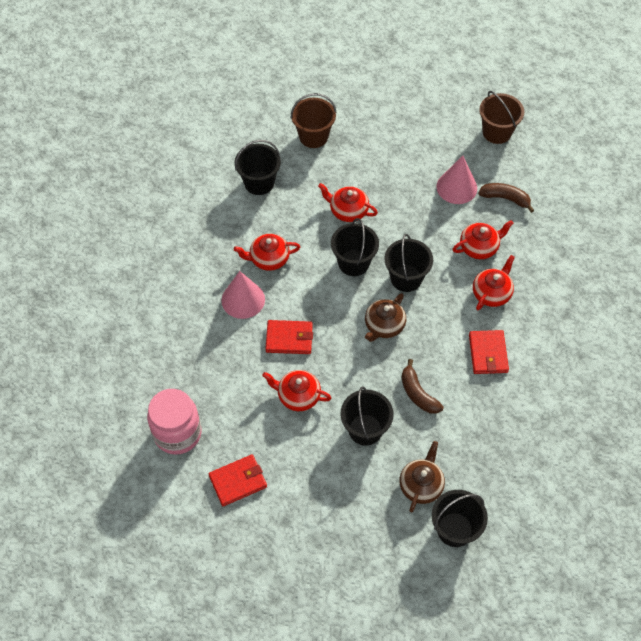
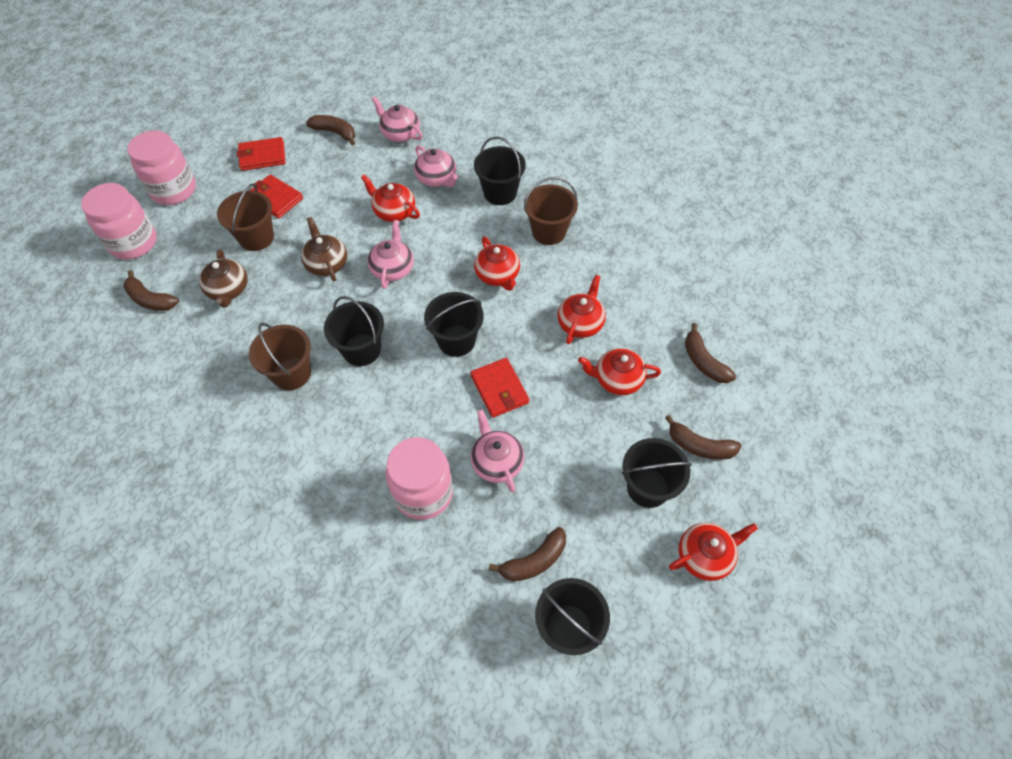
brown banana: 2 -> 5
brown bucket: 2 -> 3
pink cone: 2 -> 0
pink jar: 1 -> 3
pink teapot: 0 -> 4

